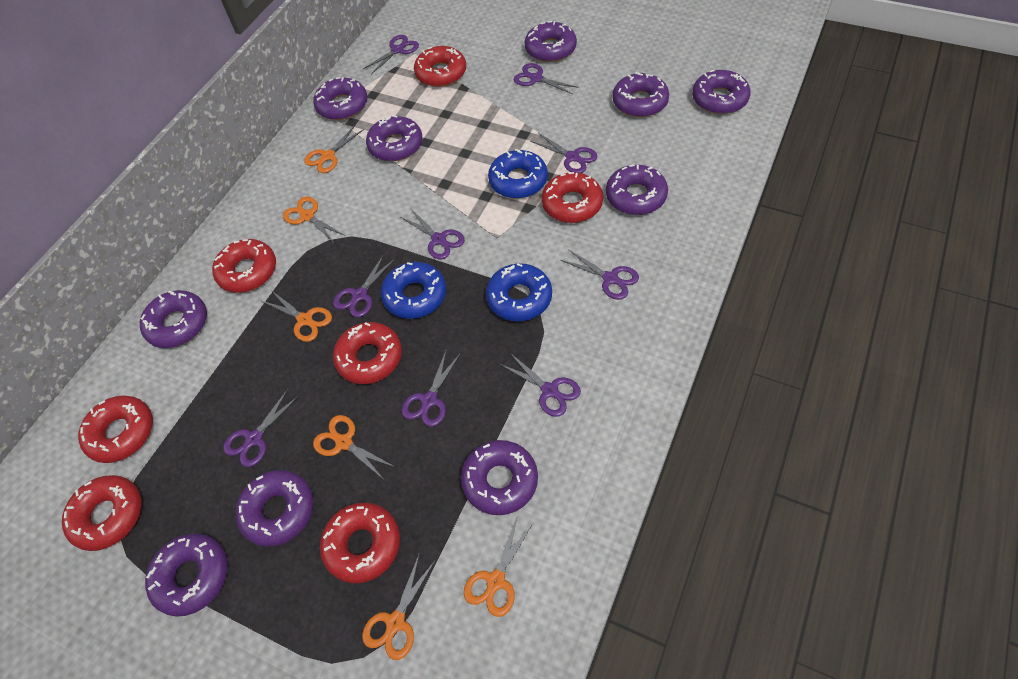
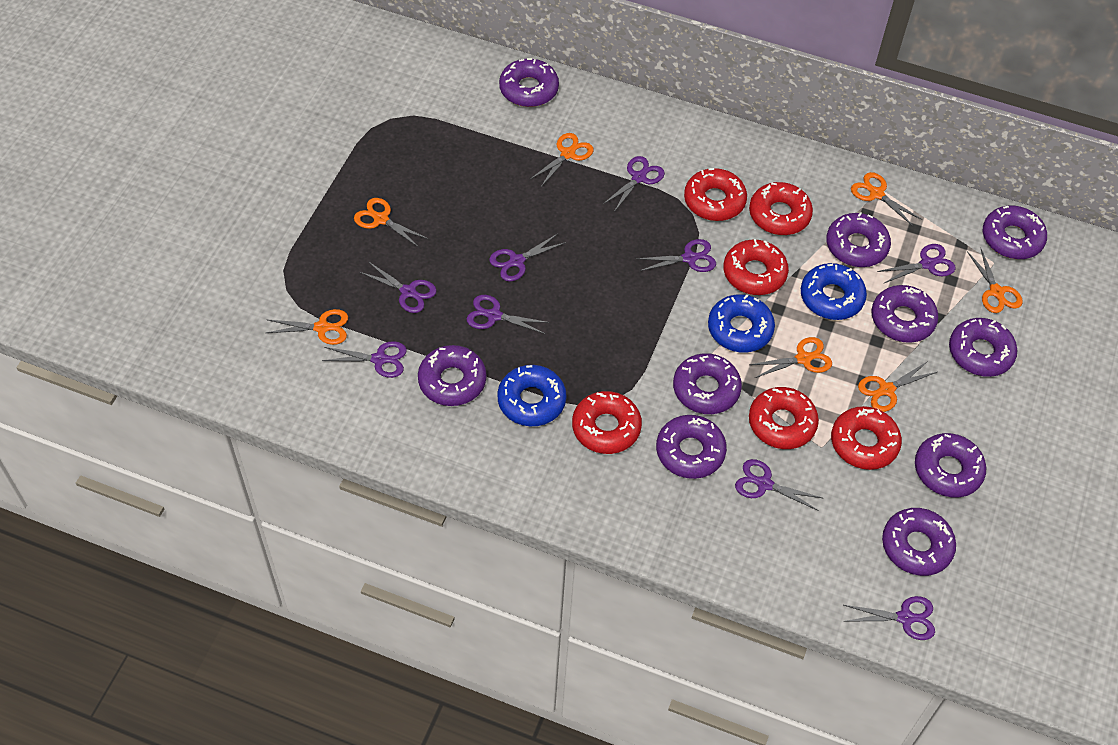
orange scissors: 6 -> 7
red donut: 7 -> 6

